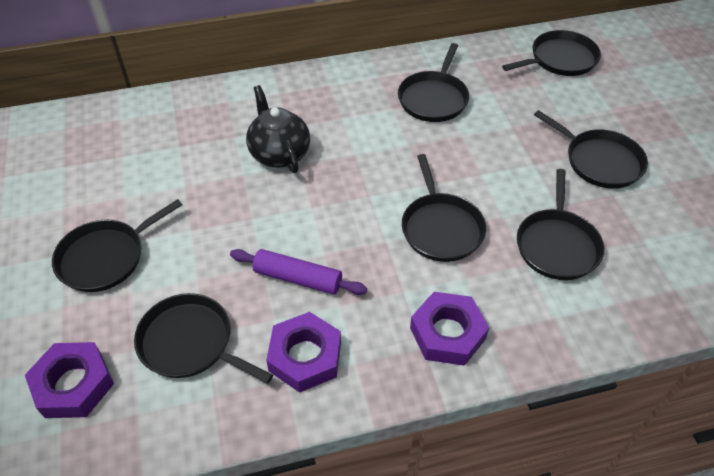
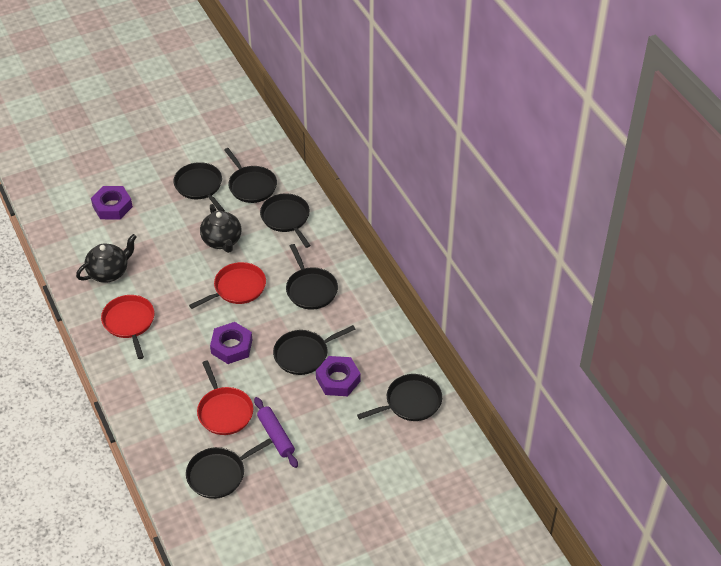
black teapot: 1 -> 2
red pan: 0 -> 3

